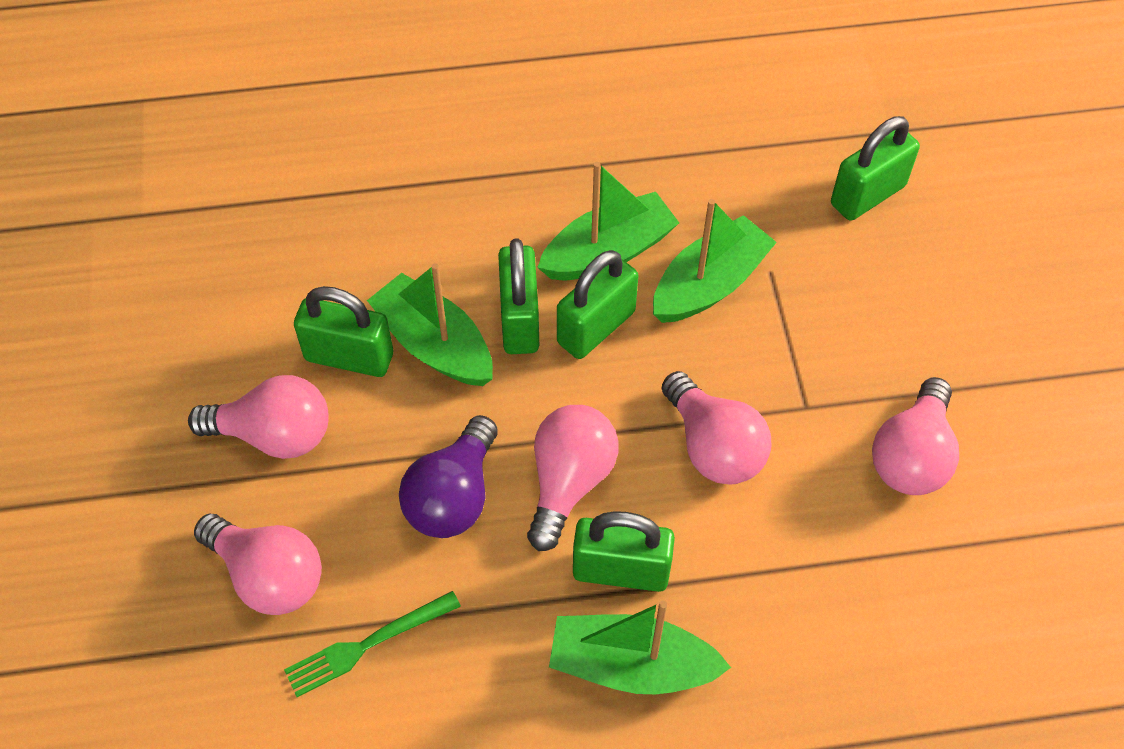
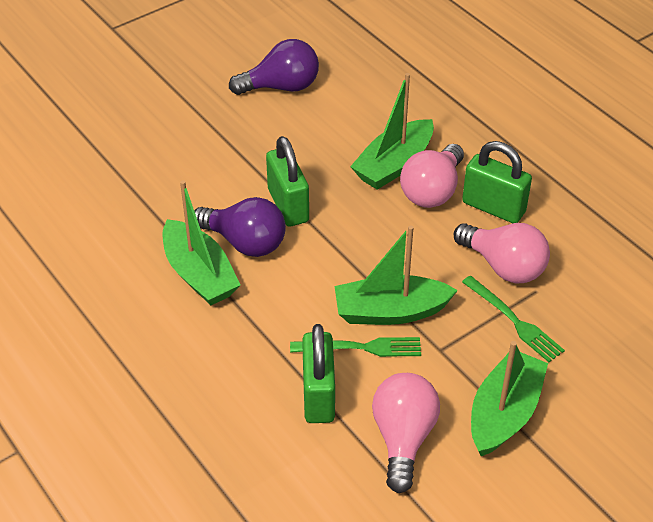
green fork: 1 -> 2
green padlock: 5 -> 3
pink light bulb: 5 -> 3
purple light bulb: 1 -> 2

